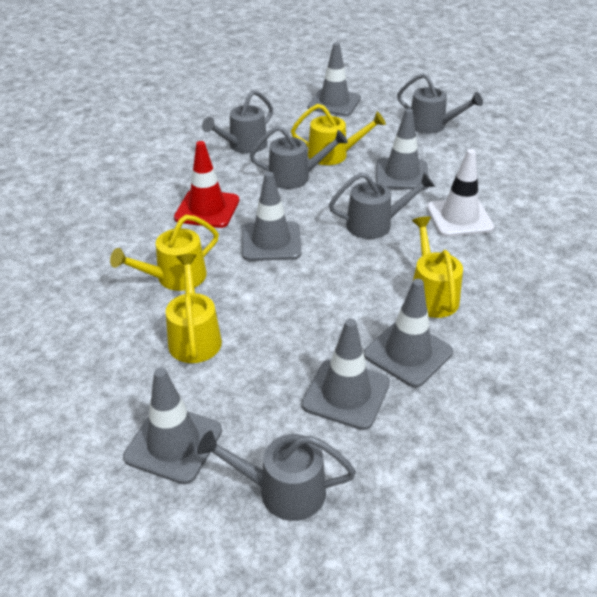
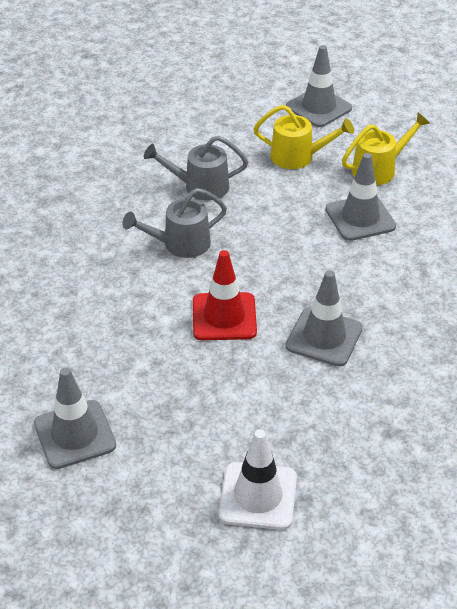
grey traffic cone: 6 -> 4
grey watering can: 5 -> 2
yellow watering can: 4 -> 2

